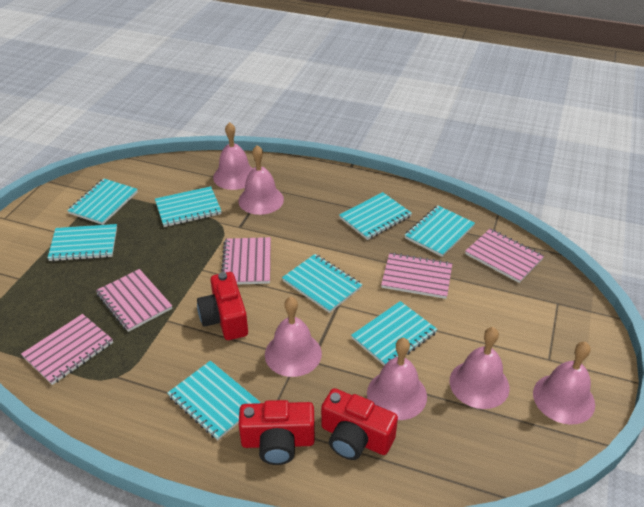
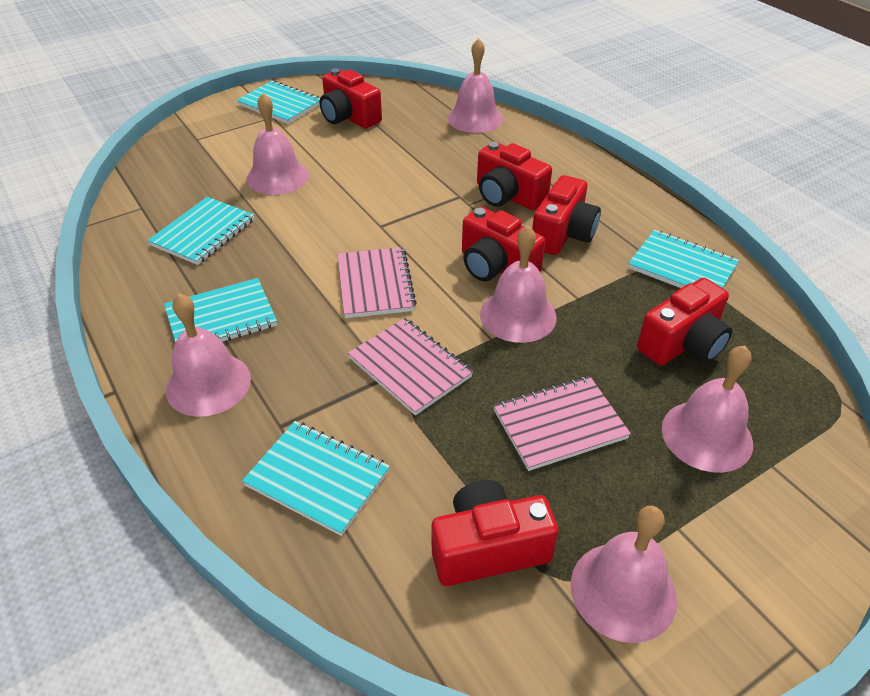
pink notebook: 5 -> 3
red camera: 3 -> 6
turquoise notebook: 8 -> 5

